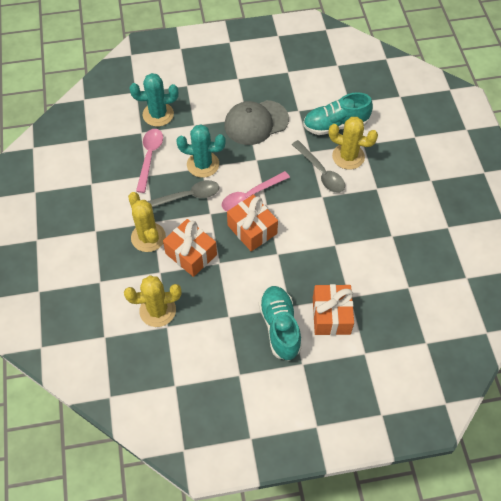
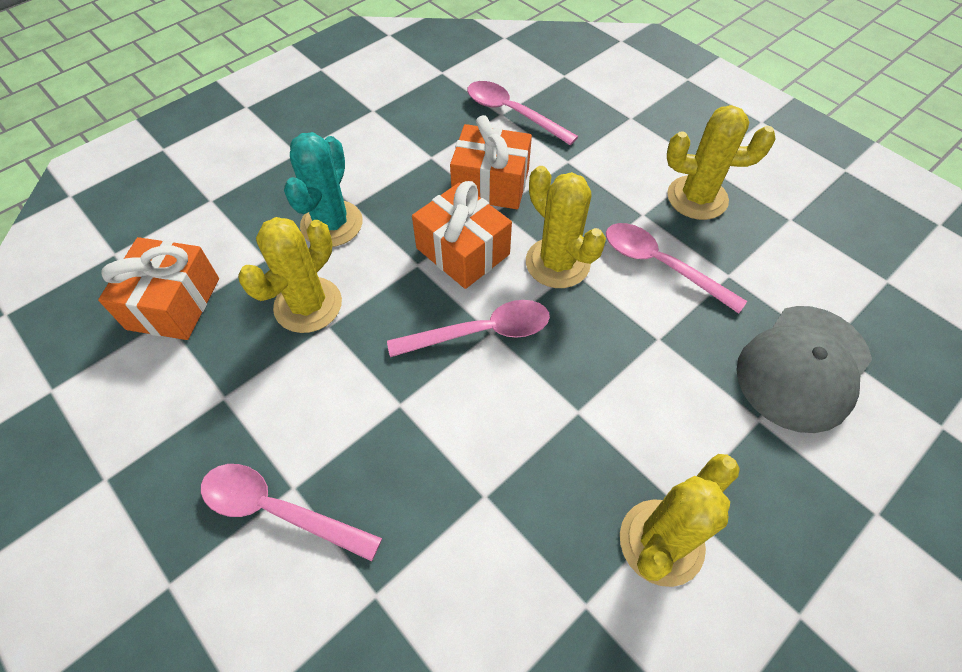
grey spoon: 2 -> 0
pink spoon: 2 -> 4
turquoise cactus: 2 -> 1
turquoise shoe: 2 -> 0
yellow cactus: 3 -> 4

